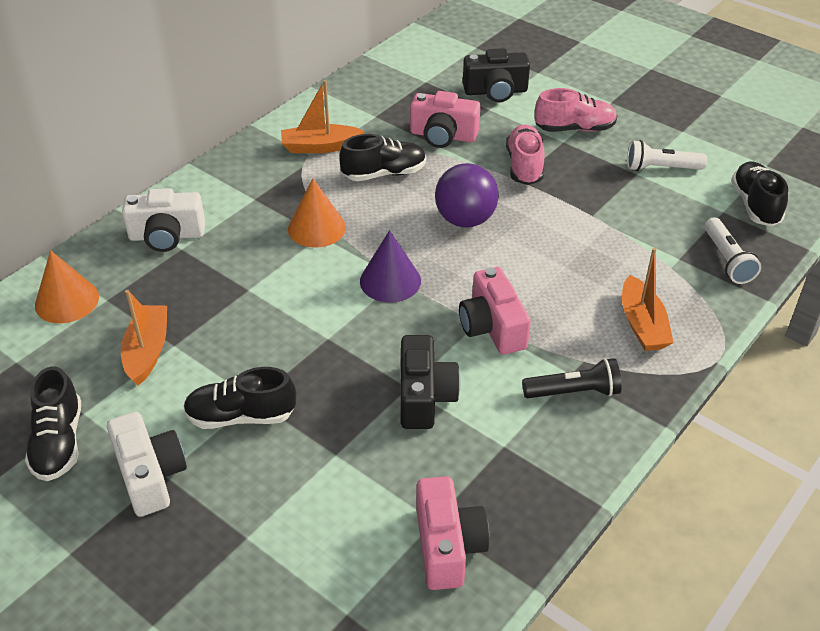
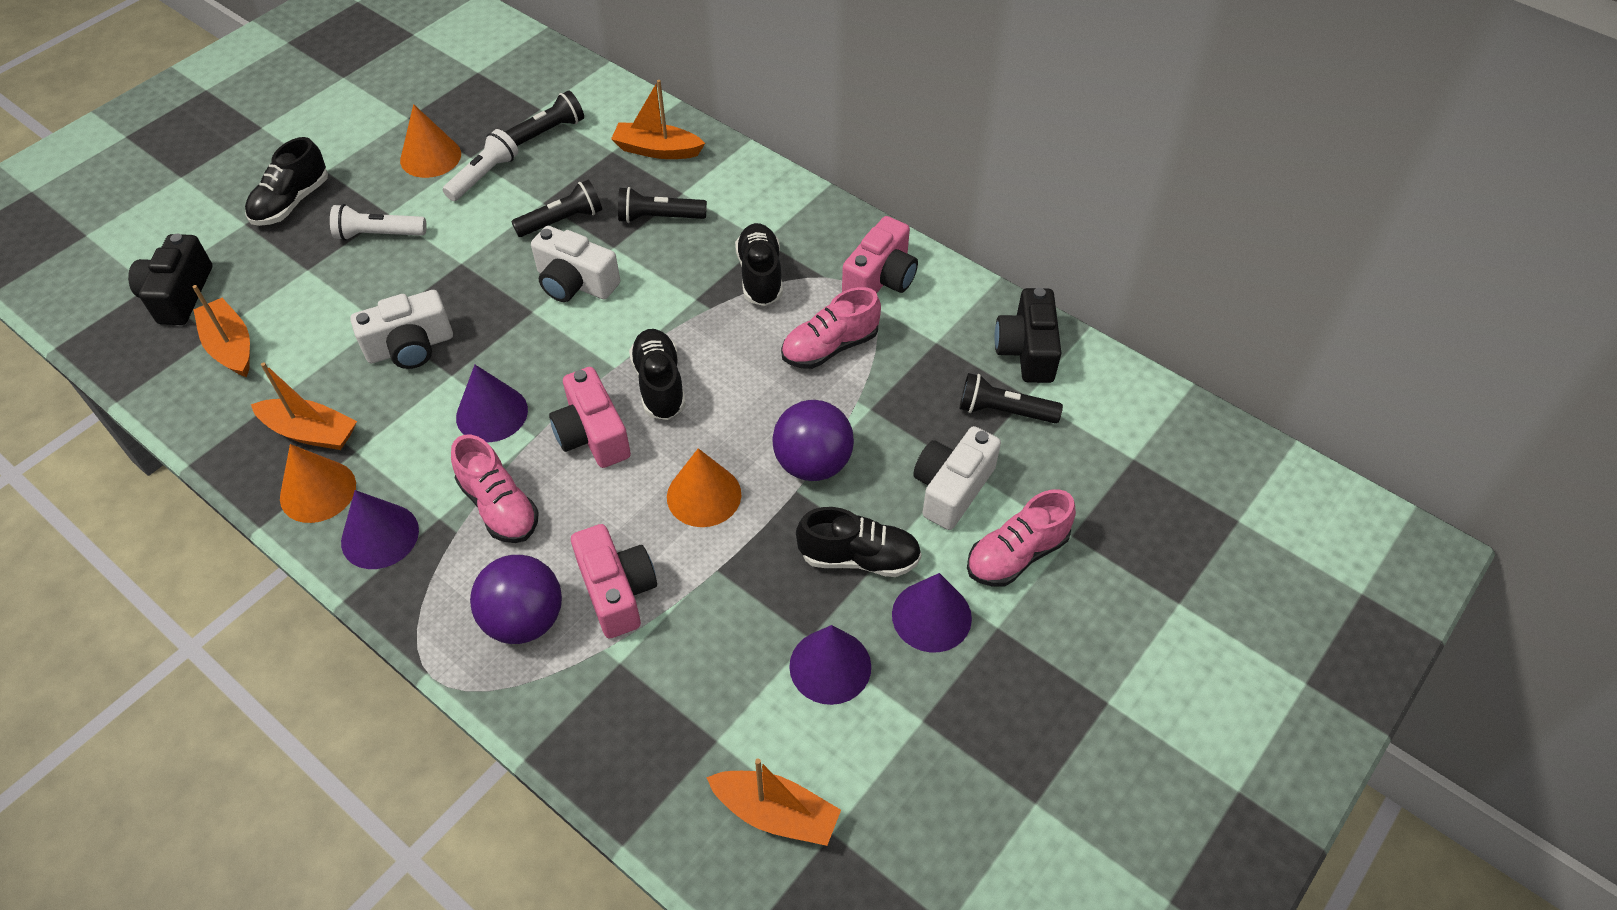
black flashlight: 1 -> 4
orange boat: 3 -> 4
orange cone: 2 -> 3
pink shoe: 2 -> 3
purple ball: 1 -> 2
purple cone: 1 -> 4
white camera: 2 -> 3

